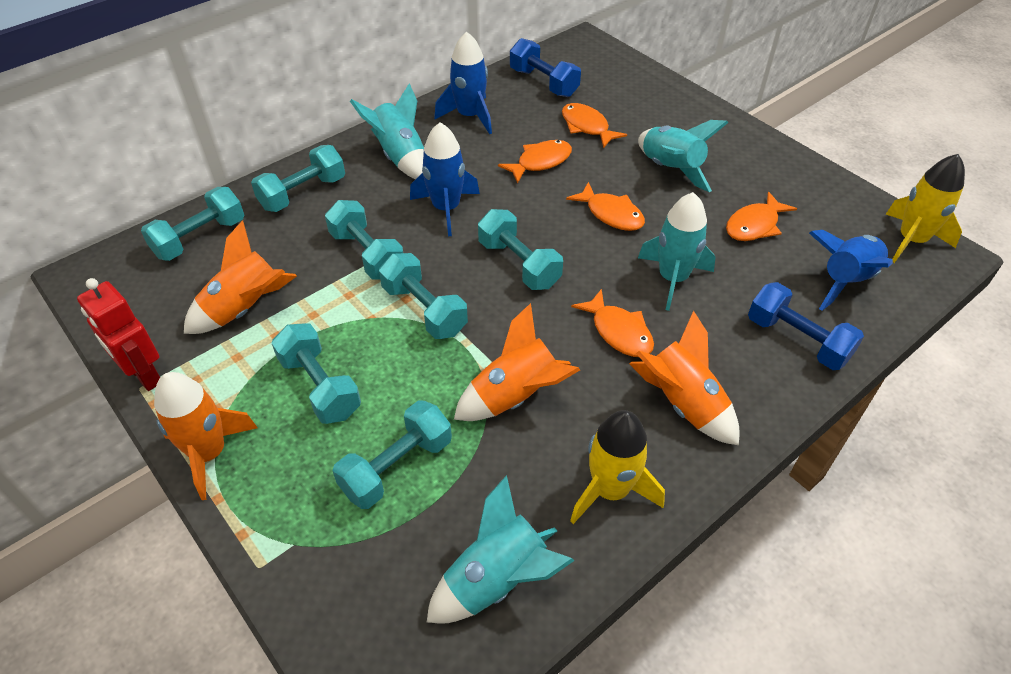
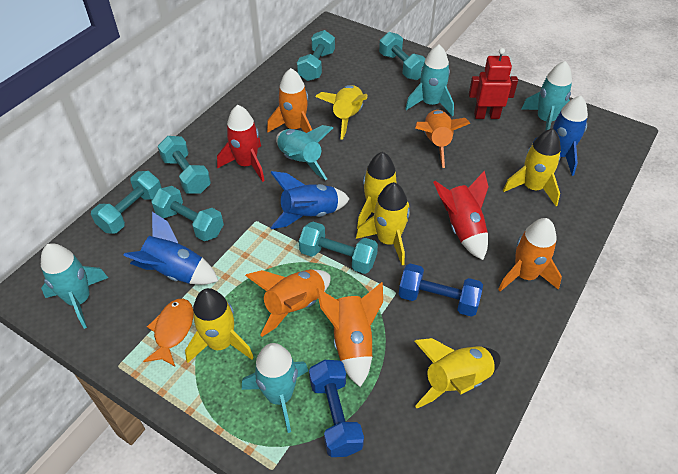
orange fish: 5 -> 1
orange rocket: 4 -> 5
red rocket: 0 -> 2
turquoise dumbbell: 7 -> 6
turquoise rocket: 4 -> 5
yellow rocket: 2 -> 6

